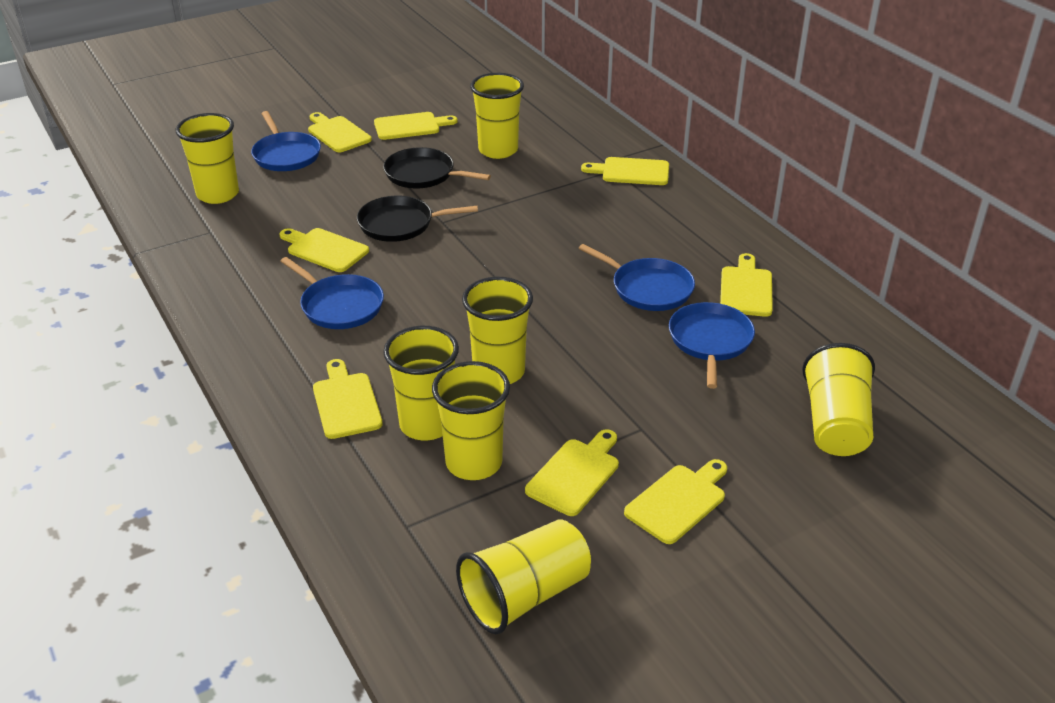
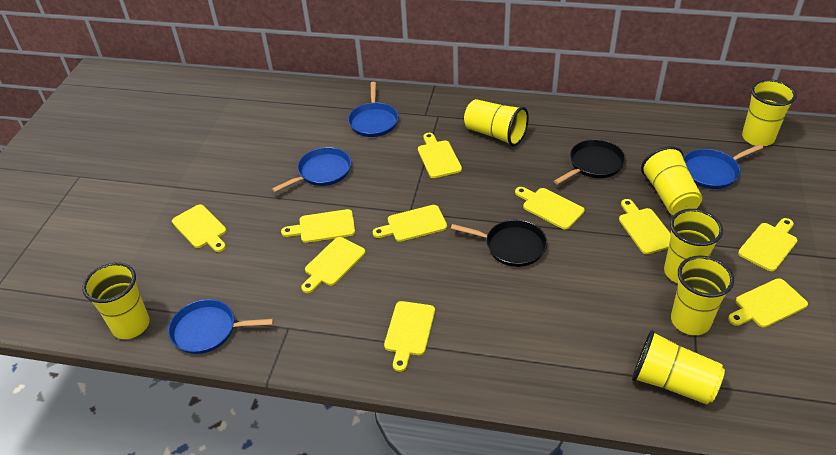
yellow cutting board: 8 -> 10

